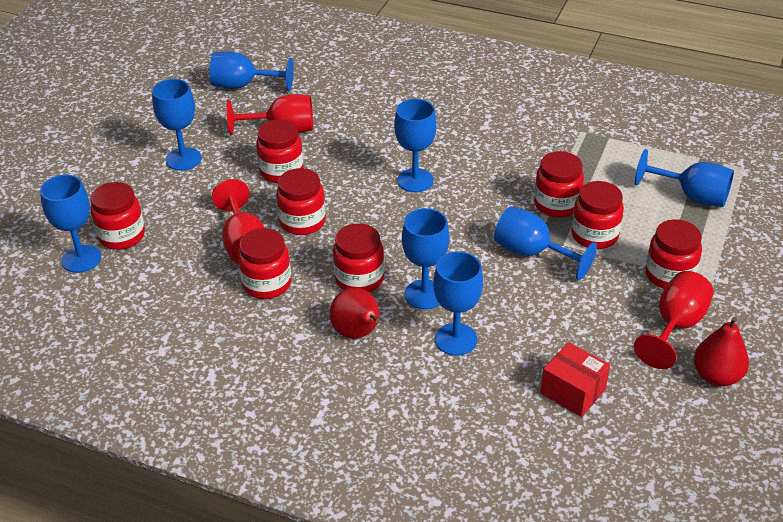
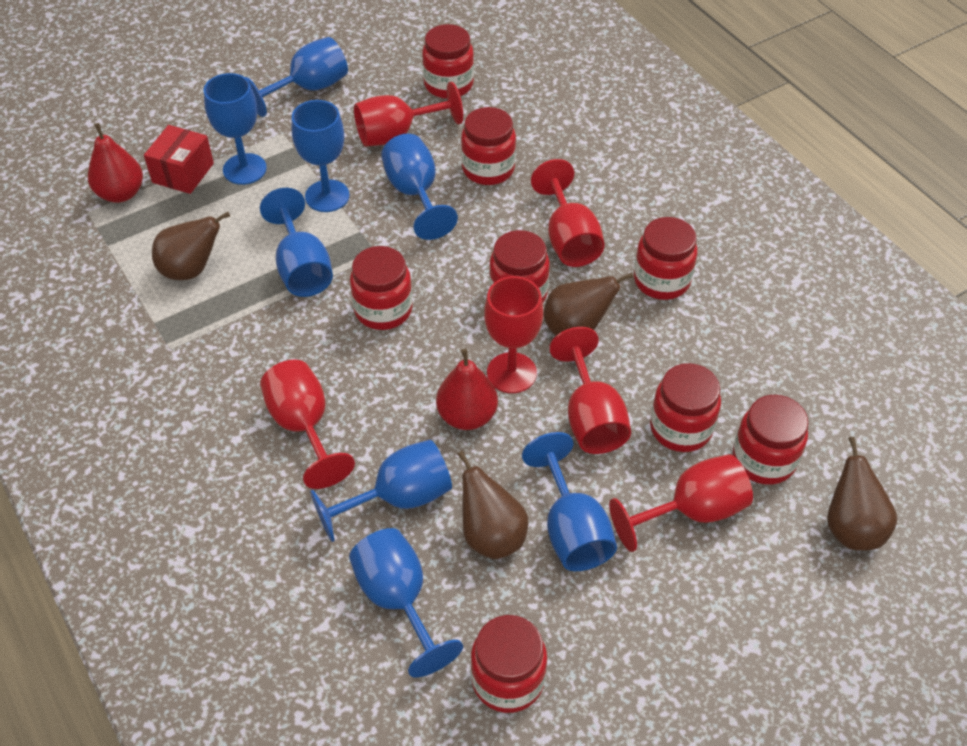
brown pear: 0 -> 4
red goblet: 3 -> 6

